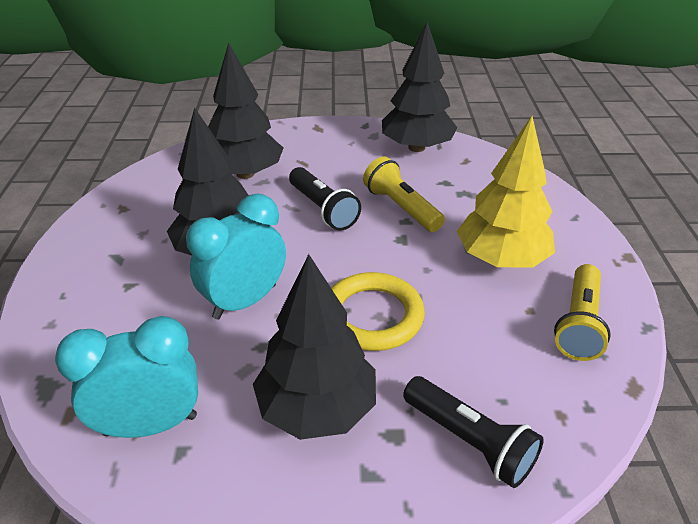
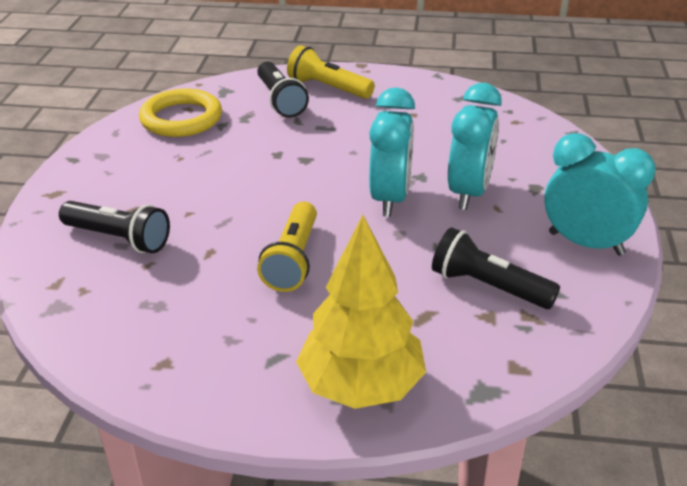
black flashlight: 2 -> 3
black tree: 4 -> 0
turquoise clock: 2 -> 3

